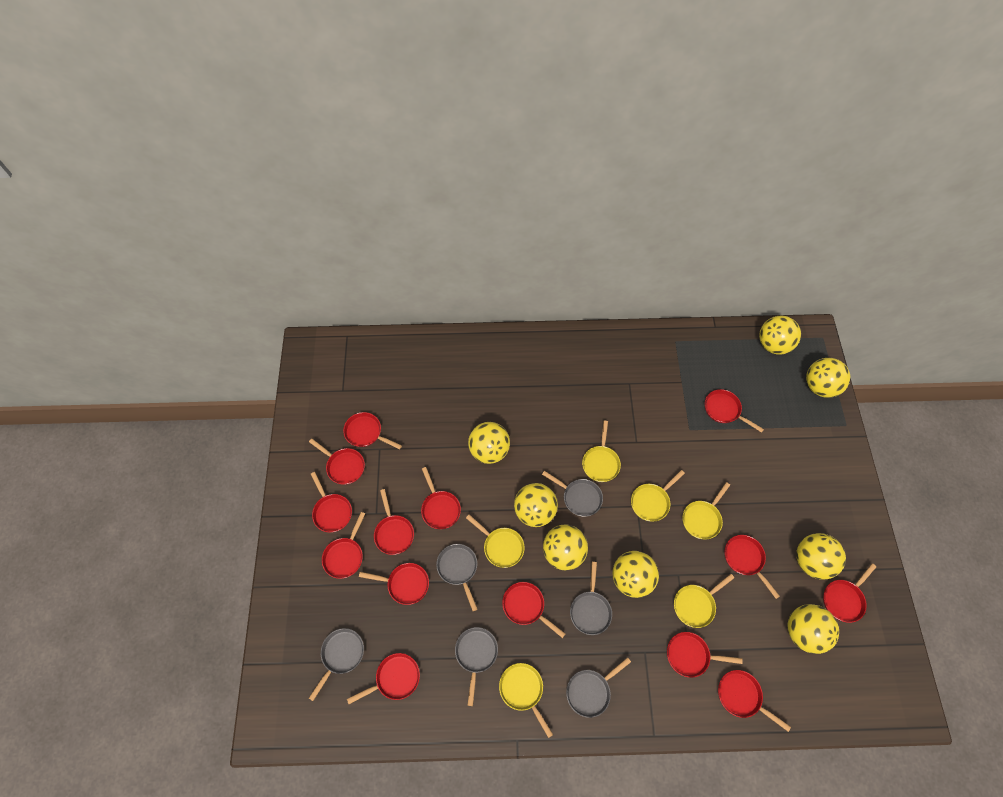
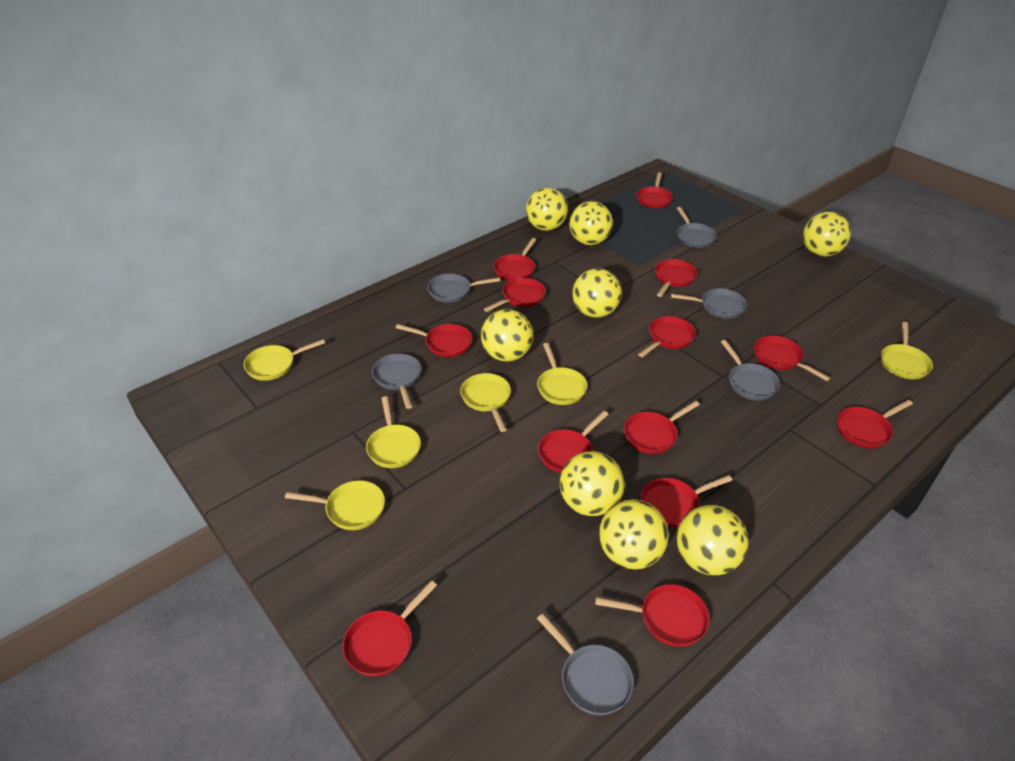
red pan: 14 -> 13

